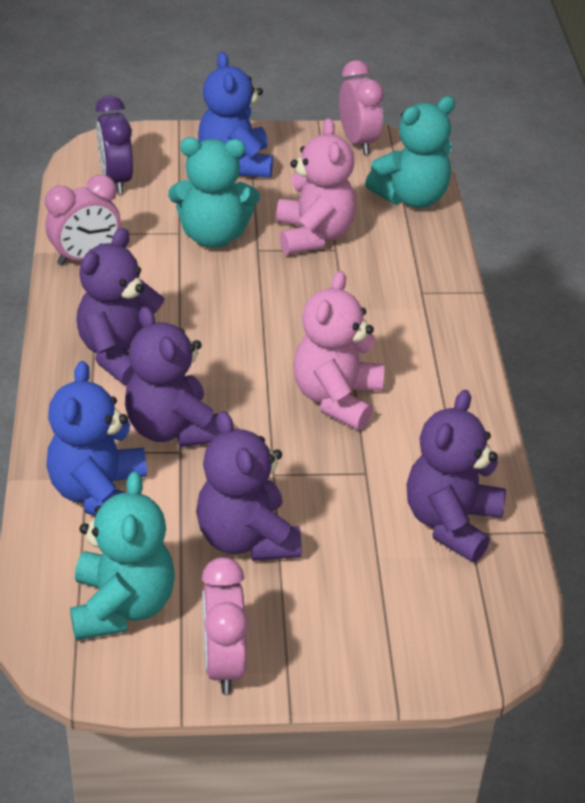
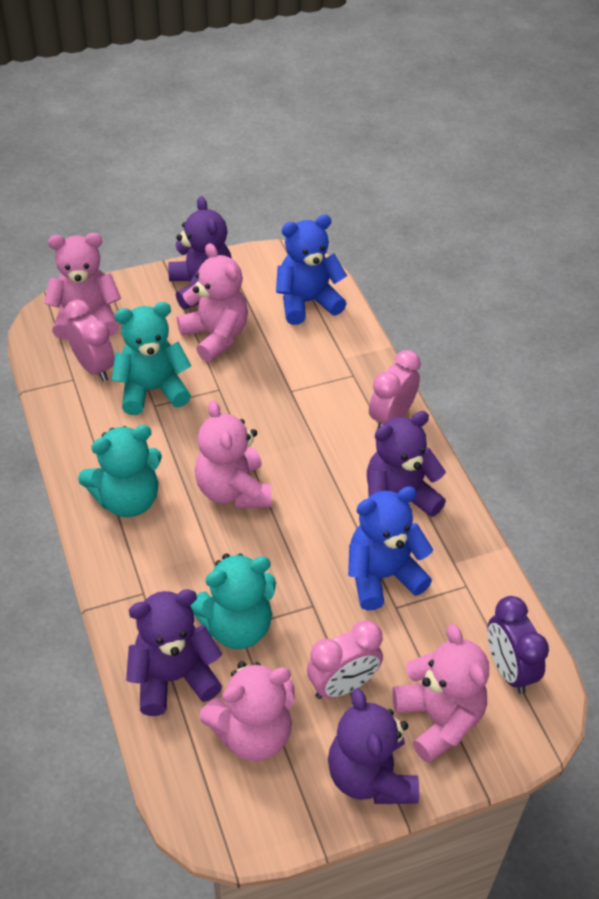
pink teddy bear: 2 -> 5

